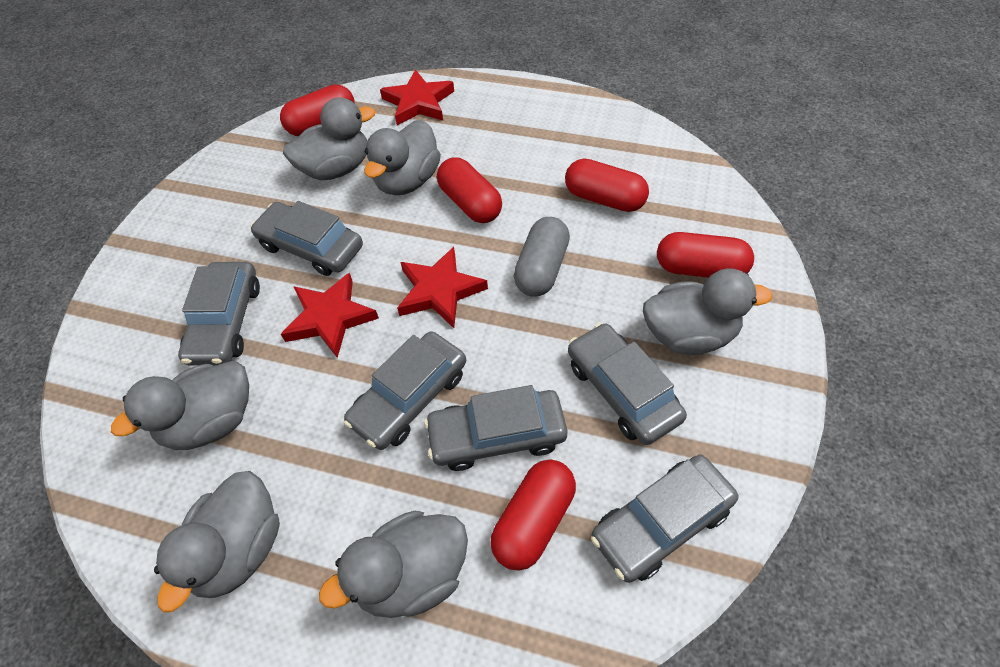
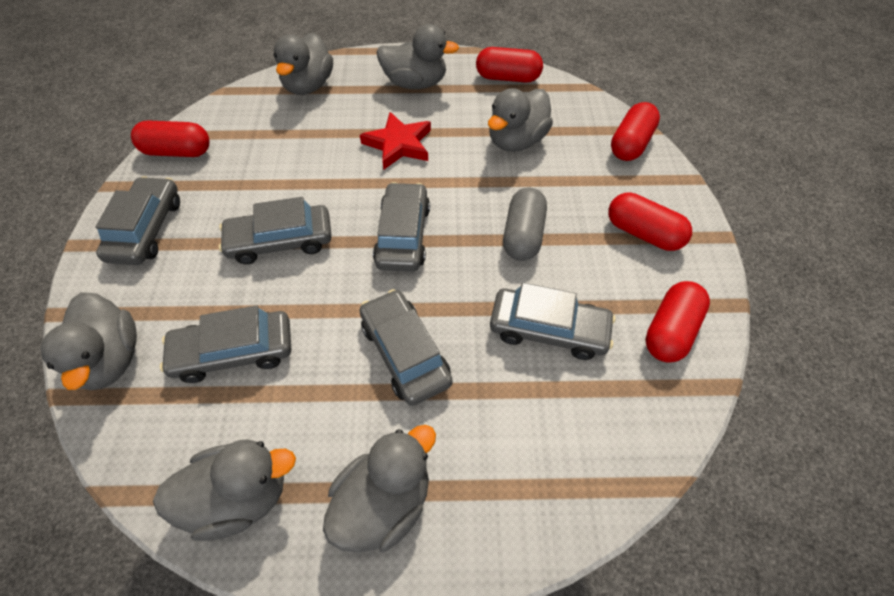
red star: 3 -> 1

